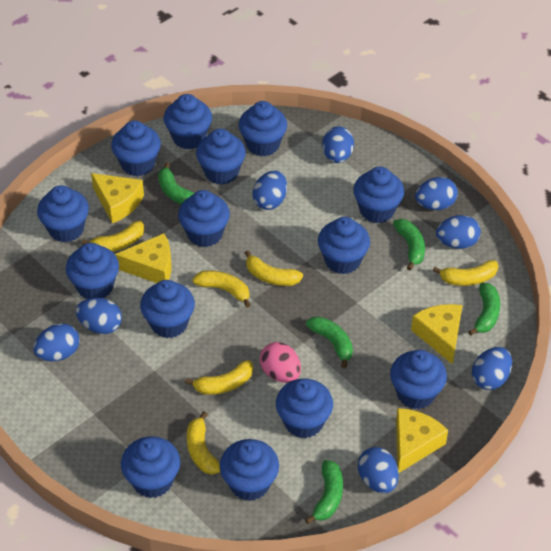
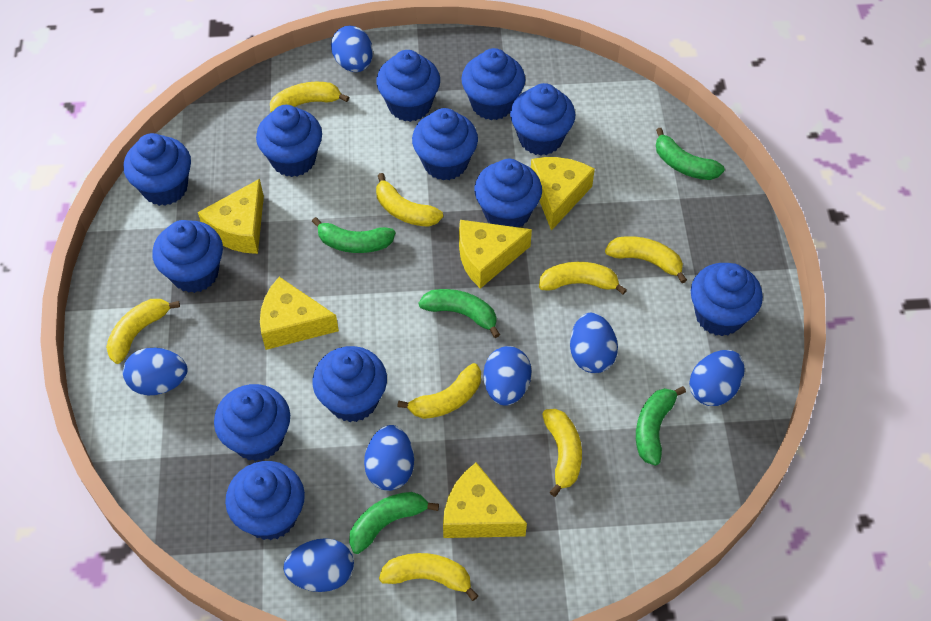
blue cupcake: 14 -> 12
blue egg: 8 -> 7
pink egg: 1 -> 0
yellow banana: 6 -> 8
yellow cheese: 4 -> 5

